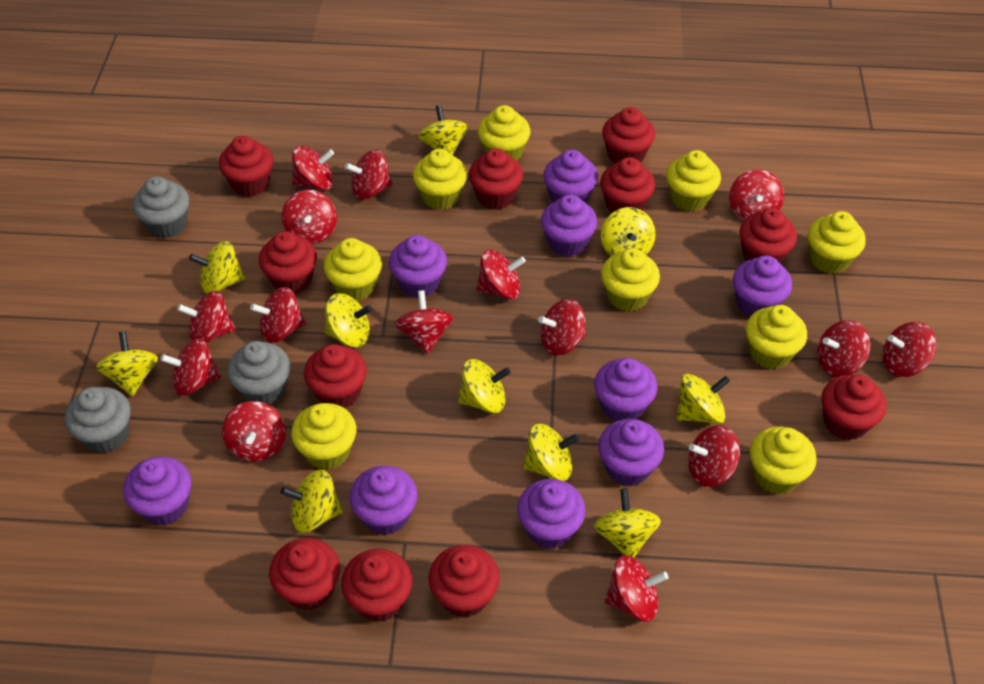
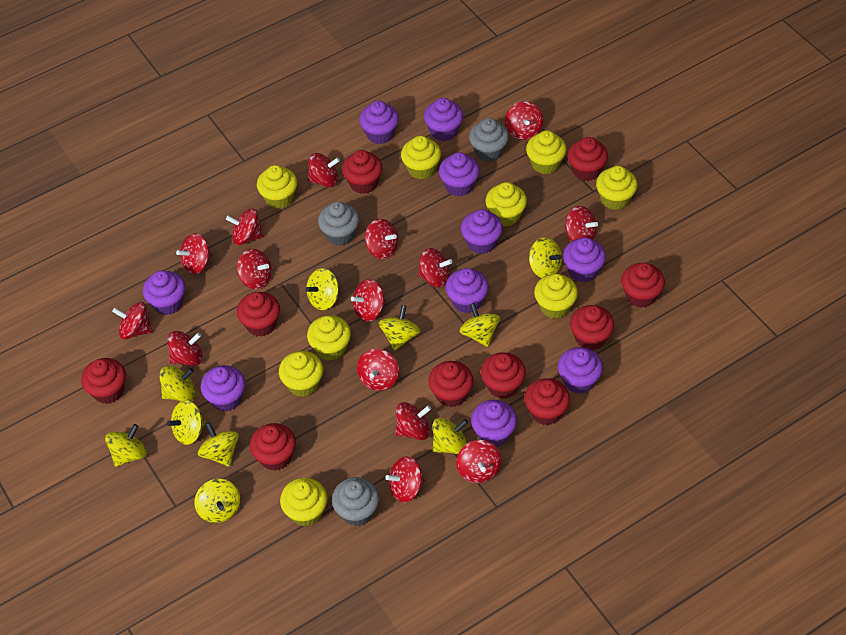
purple cupcake: 9 -> 10
red cupcake: 11 -> 10

